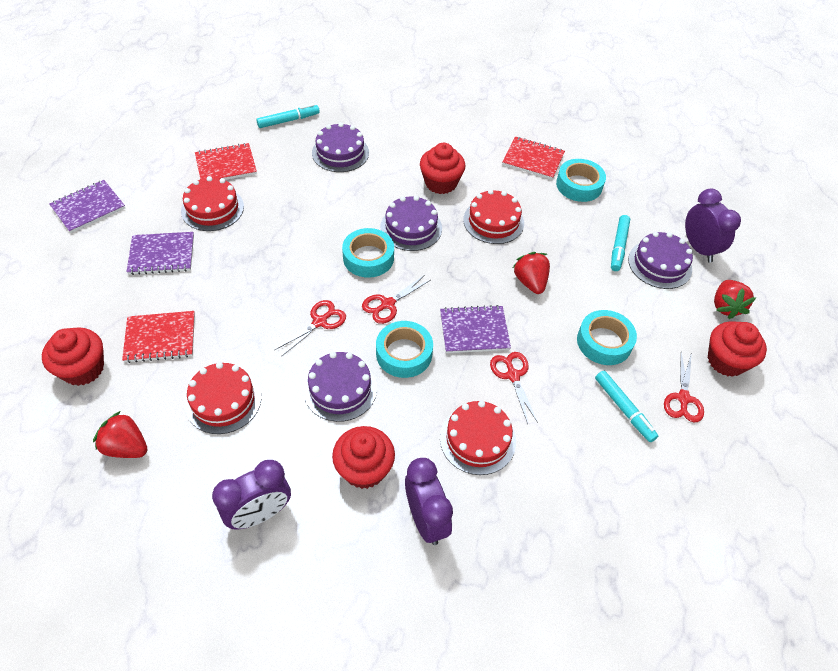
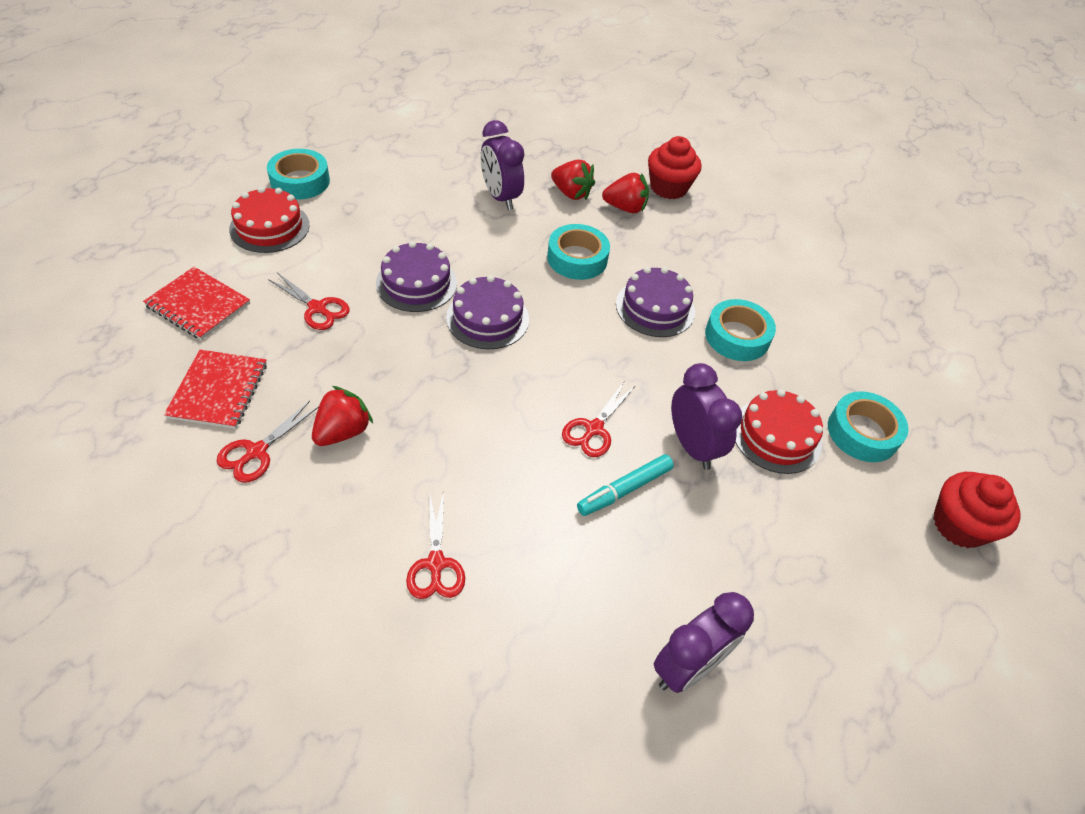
purple cake: 4 -> 3
purple notebook: 3 -> 0
red cake: 4 -> 2
red cupcake: 4 -> 2
red notebook: 3 -> 2
turquoise marker: 3 -> 1

